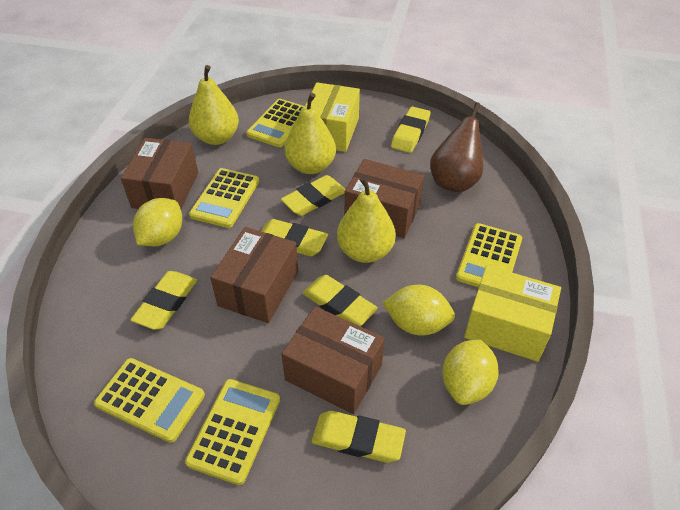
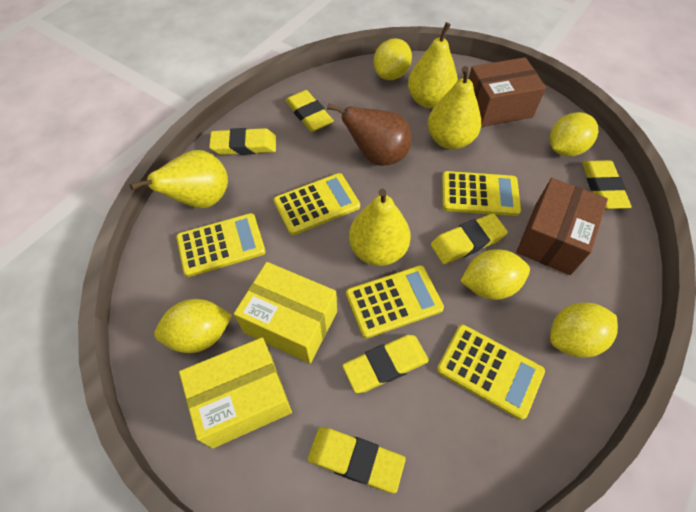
brown box: 4 -> 2
yellow lemon: 3 -> 5
yellow pear: 3 -> 4

